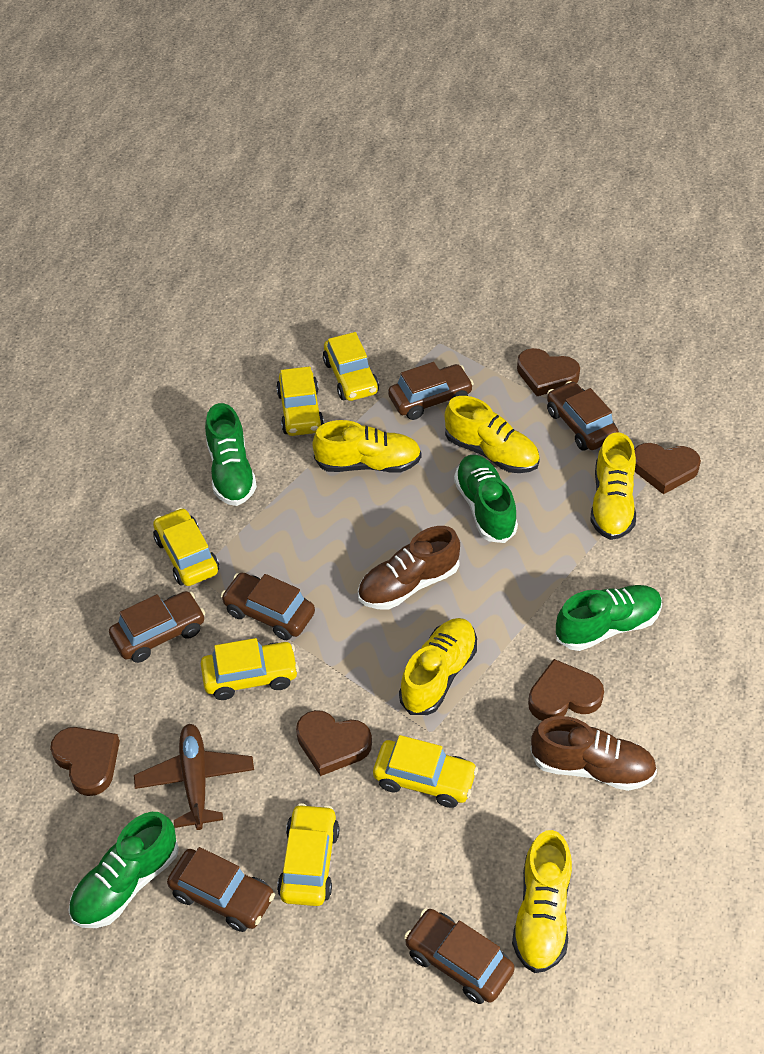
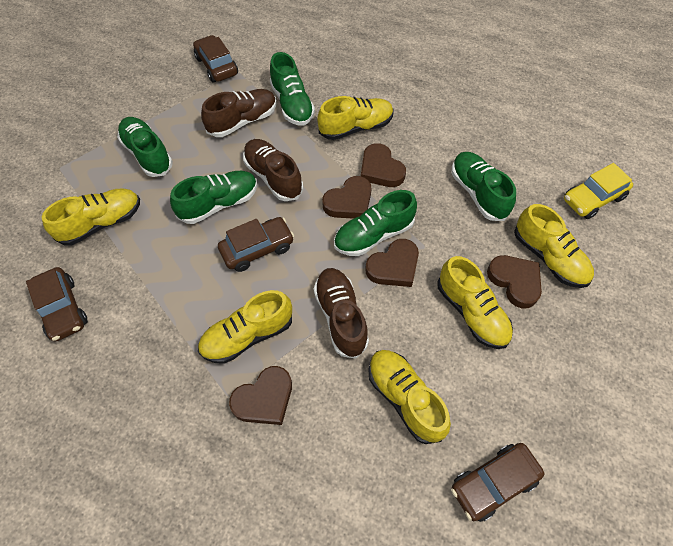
brown car: 6 -> 4
brown plane: 1 -> 0
brown shoe: 2 -> 3
green shoe: 4 -> 5
yellow car: 6 -> 1
yellow shoe: 5 -> 6

